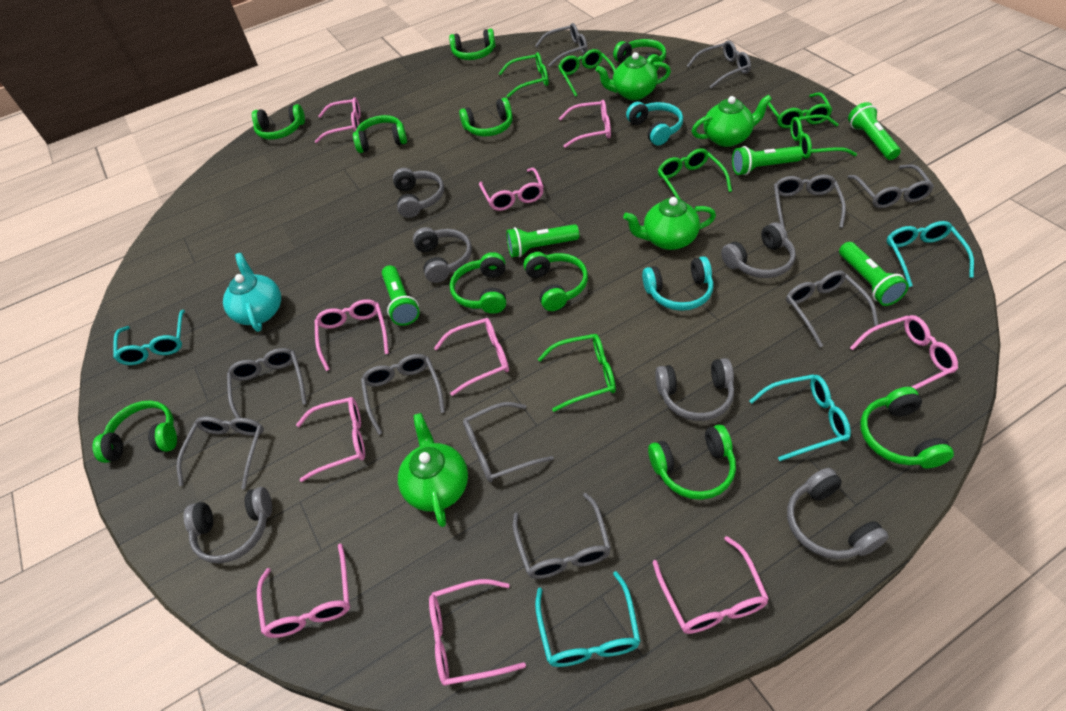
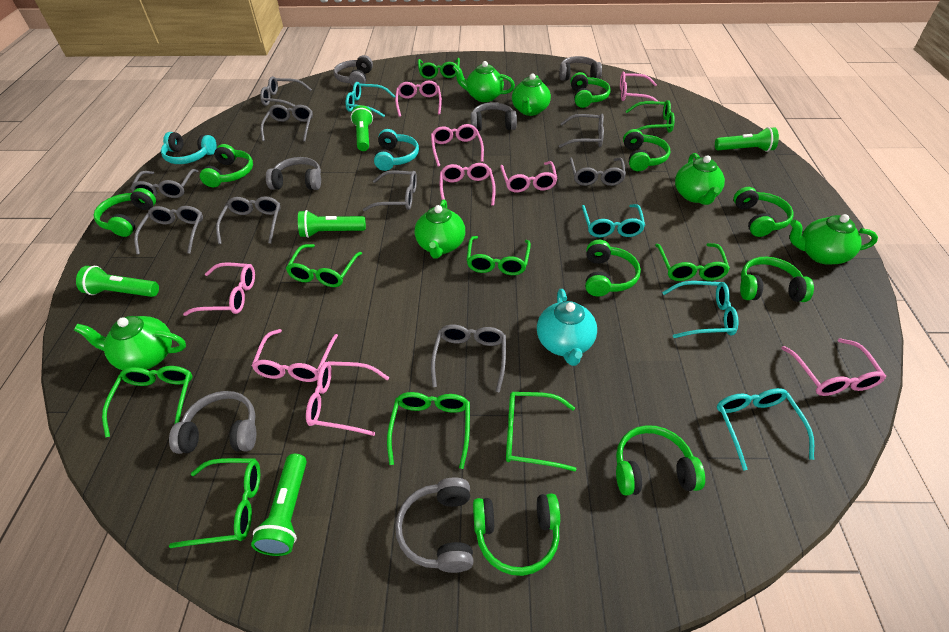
green glasses: 6 -> 9
green headphones: 10 -> 9
green teapot: 4 -> 6
grey glasses: 10 -> 9
pink glasses: 10 -> 9

